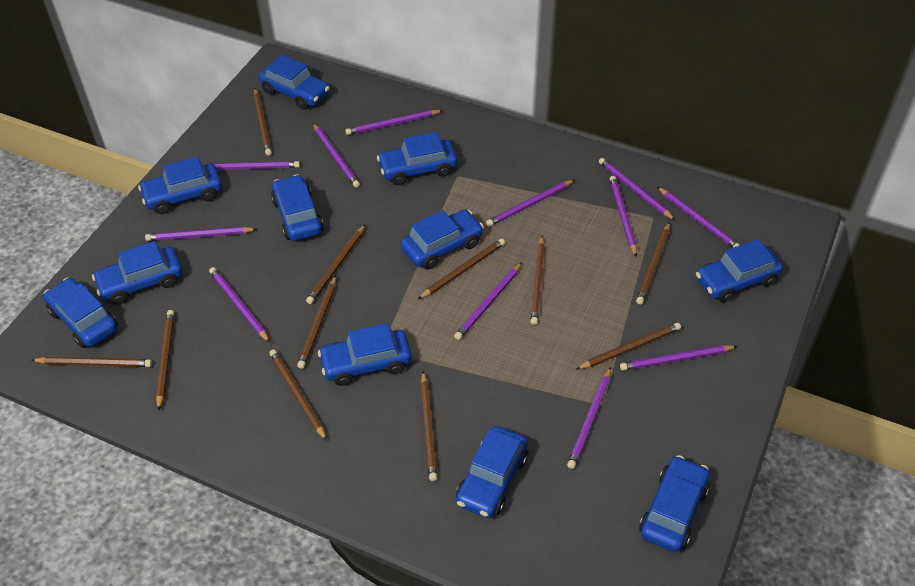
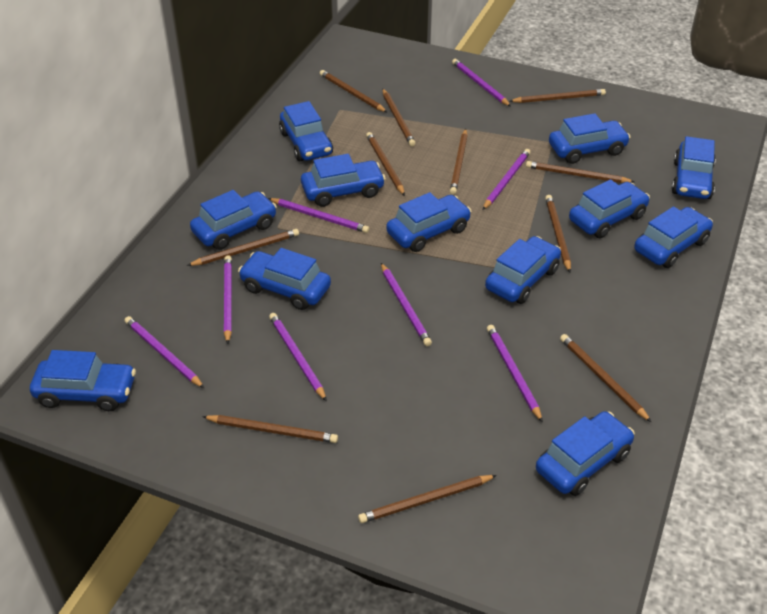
blue car: 11 -> 12
purple pencil: 12 -> 8

